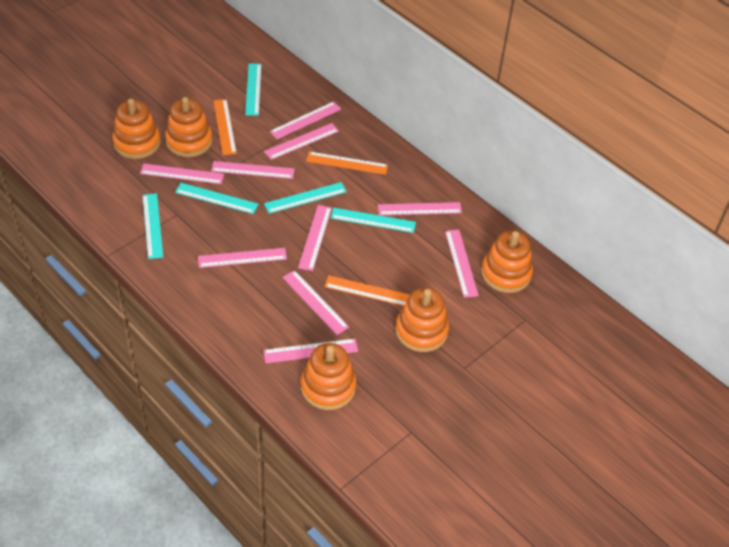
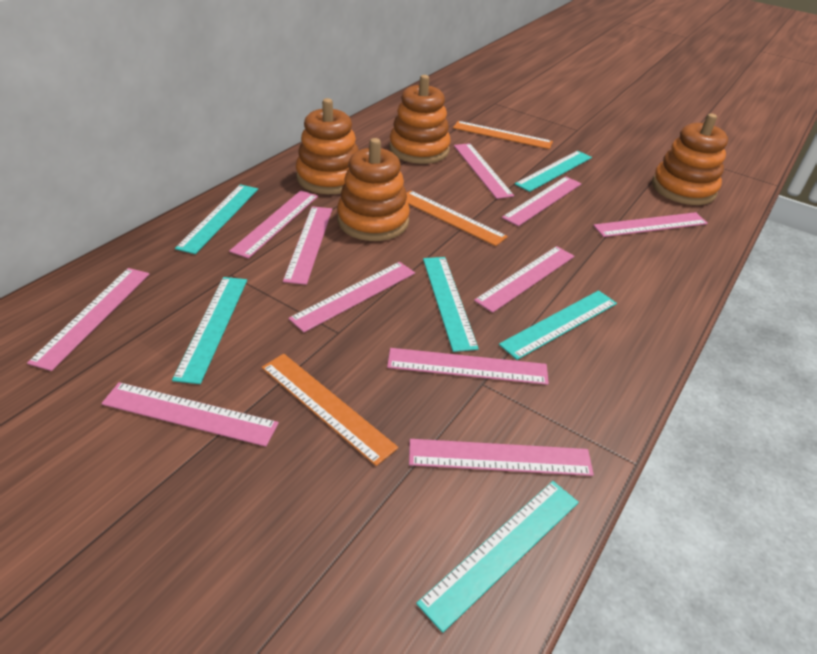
orange stacking toy: 5 -> 4
pink ruler: 10 -> 11
turquoise ruler: 5 -> 6

